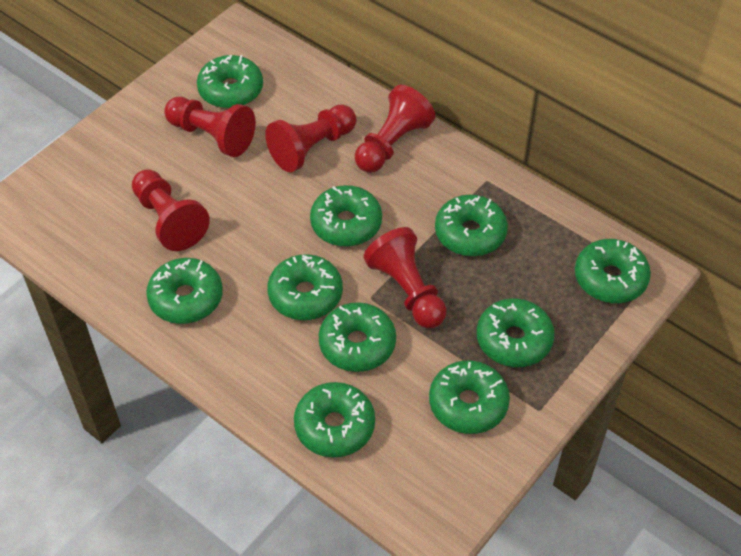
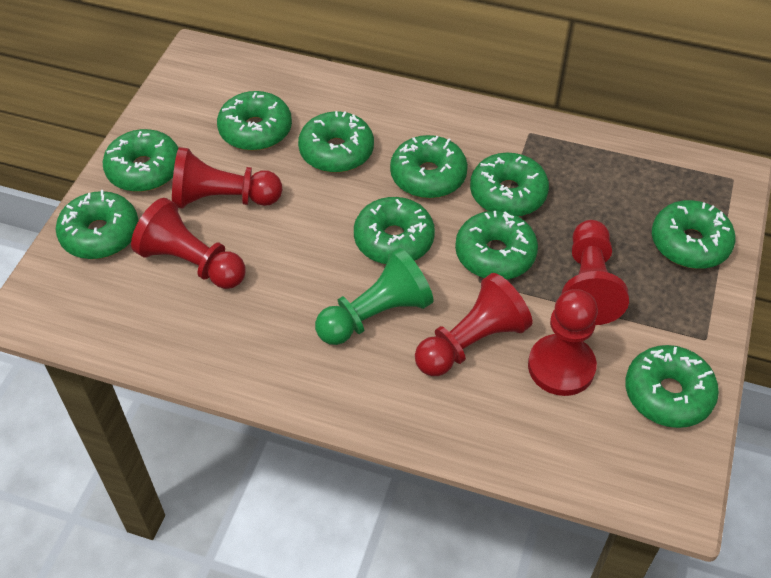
green pawn: 0 -> 1

